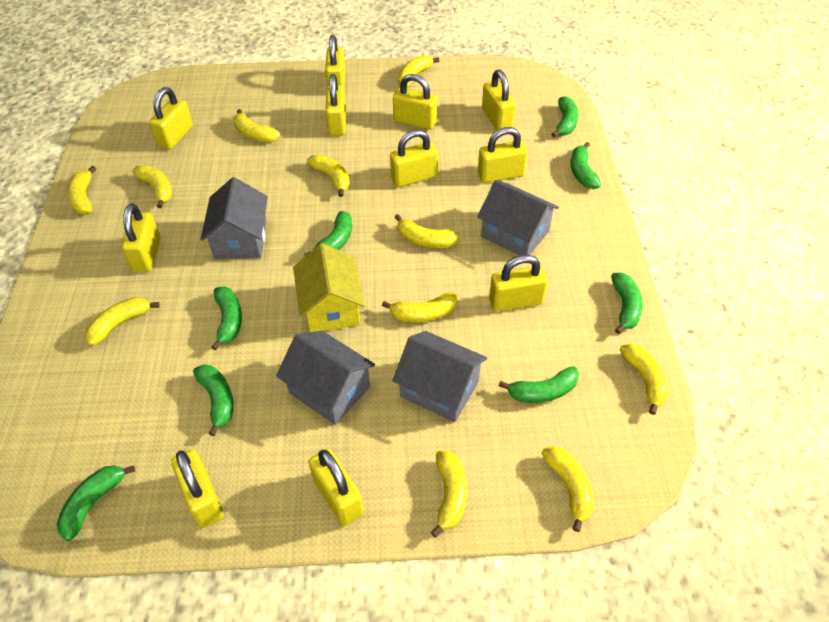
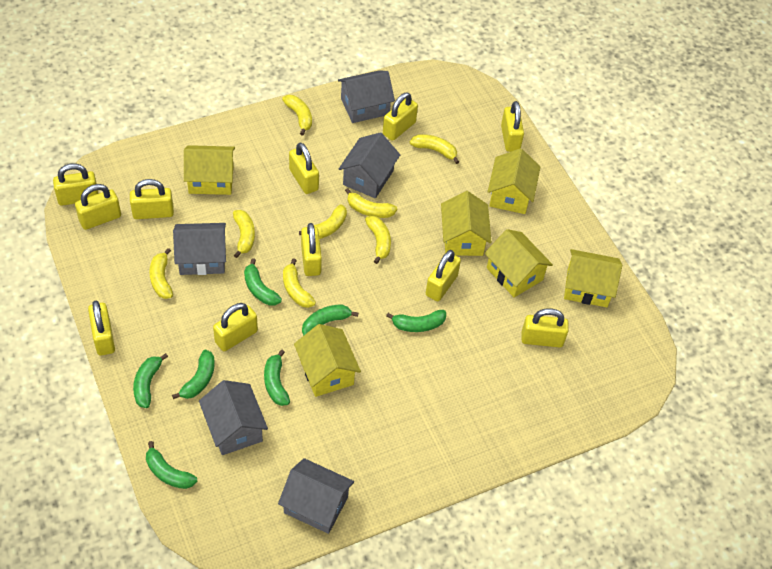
green banana: 8 -> 7
grey house: 4 -> 5
yellow banana: 11 -> 8
yellow house: 1 -> 6

